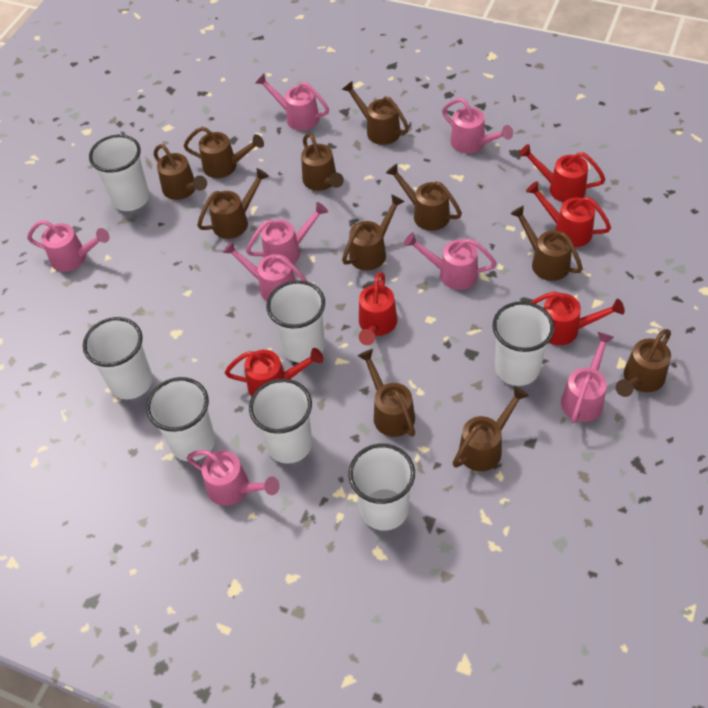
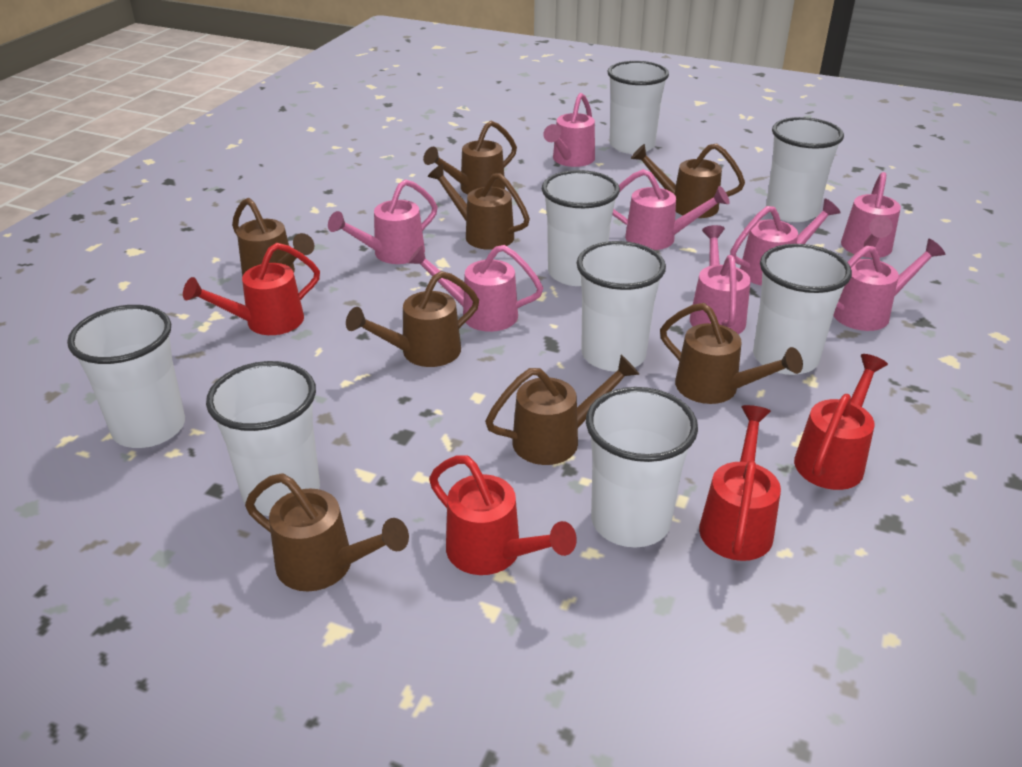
brown watering can: 11 -> 8
red watering can: 5 -> 4
white cup: 7 -> 8

